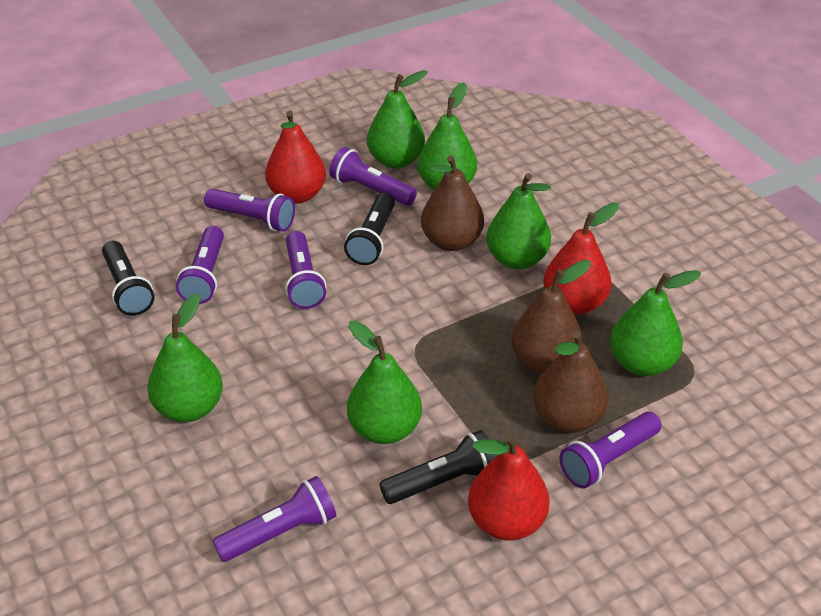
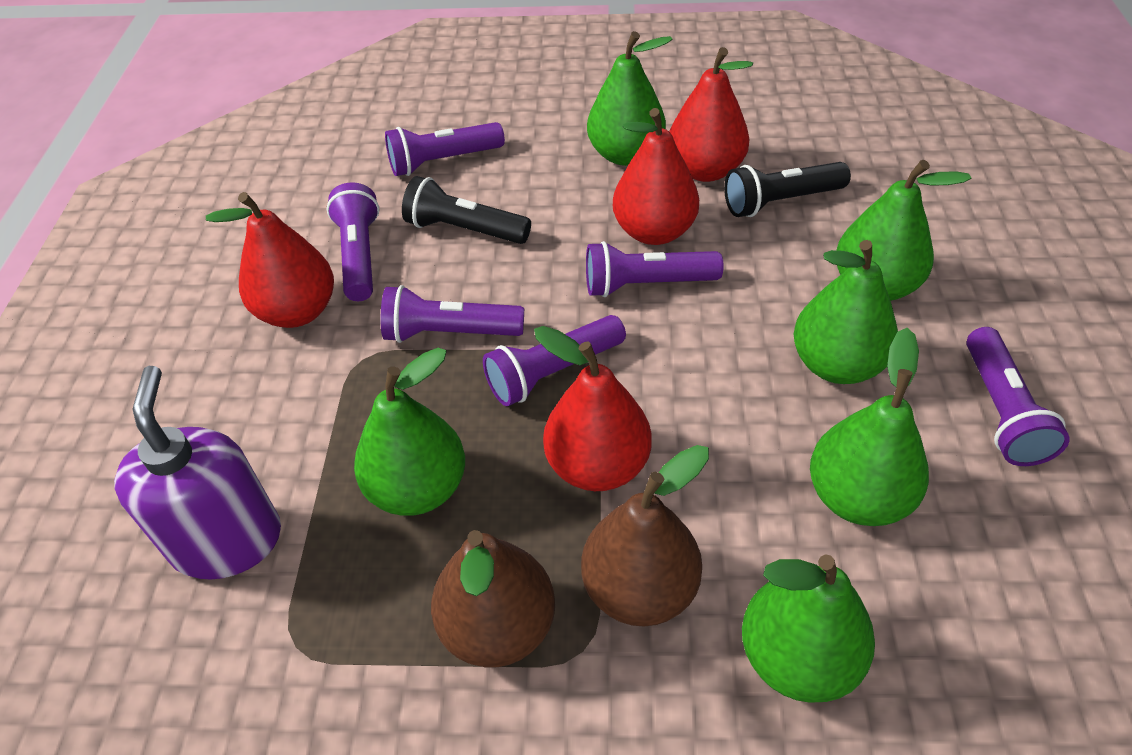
black flashlight: 3 -> 2
brown pear: 3 -> 2
purple soap dispenser: 0 -> 1
red pear: 3 -> 4

